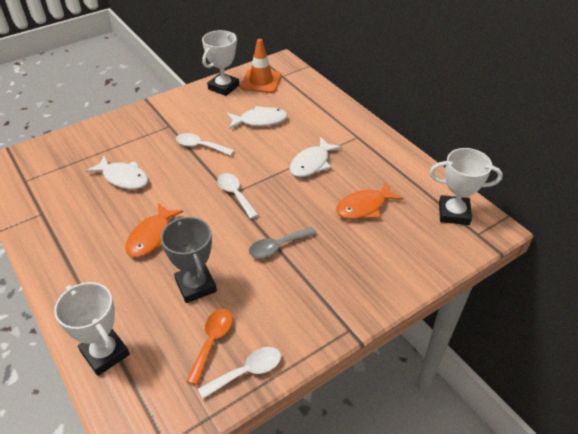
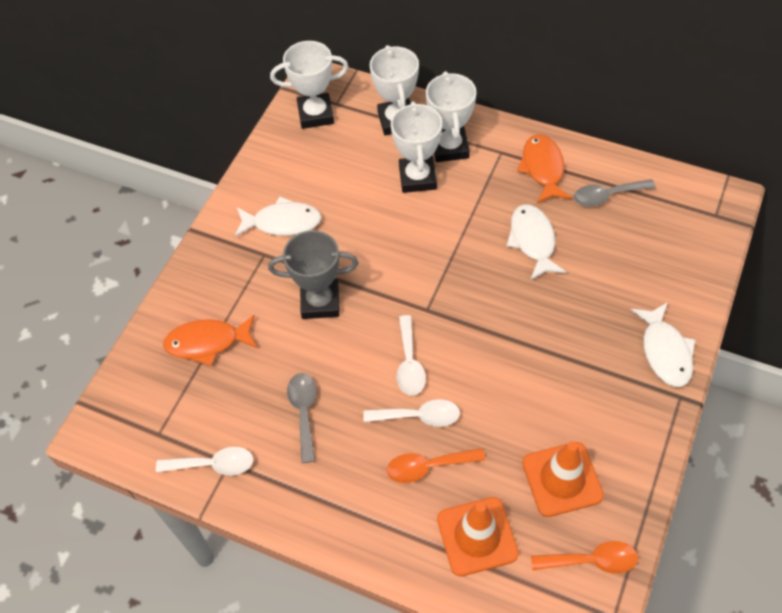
grey spoon: 1 -> 2
orange spoon: 1 -> 2
orange traffic cone: 1 -> 2
white trophy: 3 -> 4

